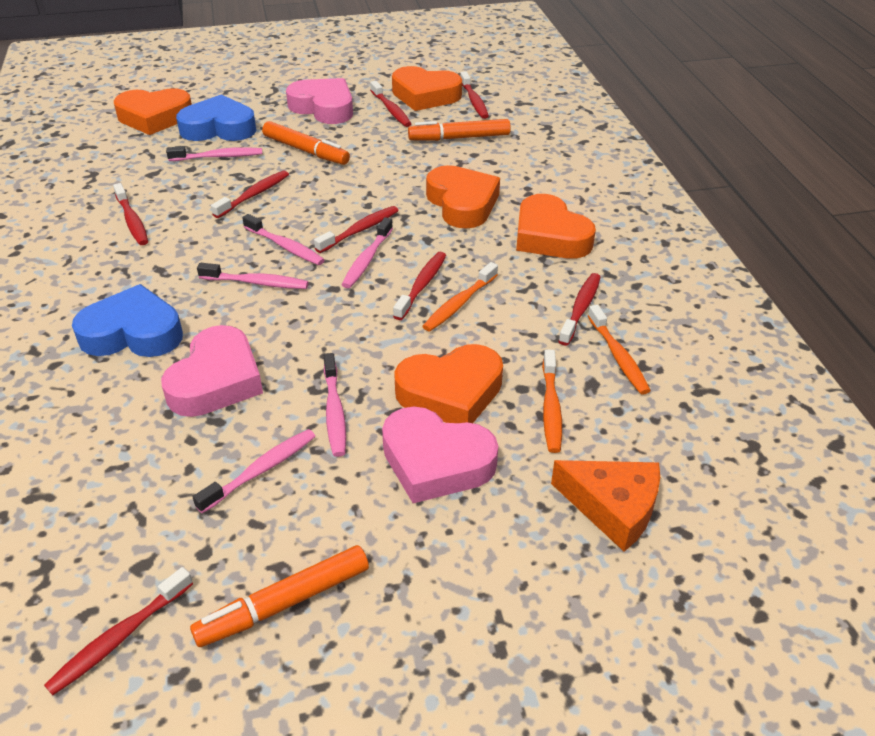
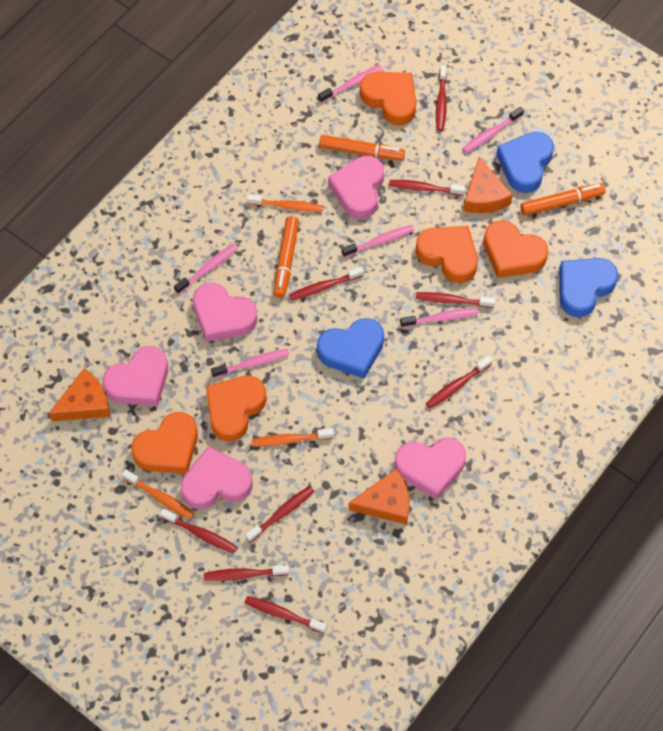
blue heart: 2 -> 3
orange cheese: 1 -> 3
pink heart: 3 -> 5
red toothbrush: 8 -> 9

